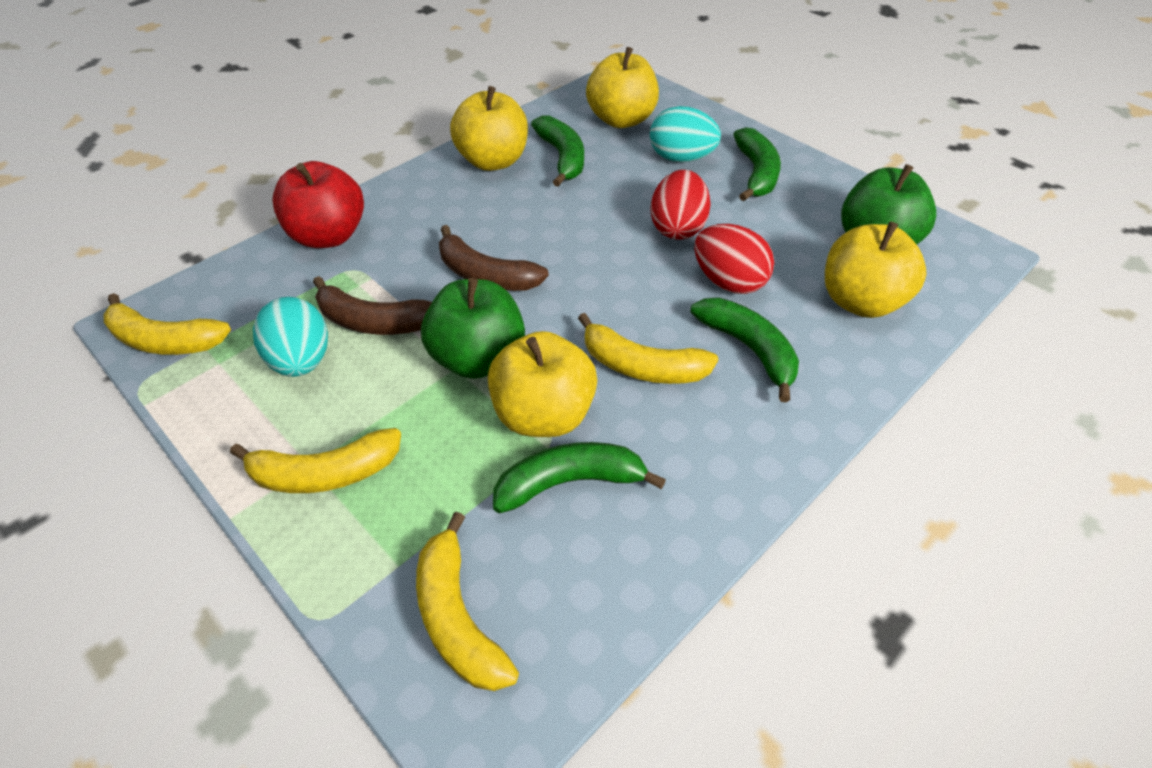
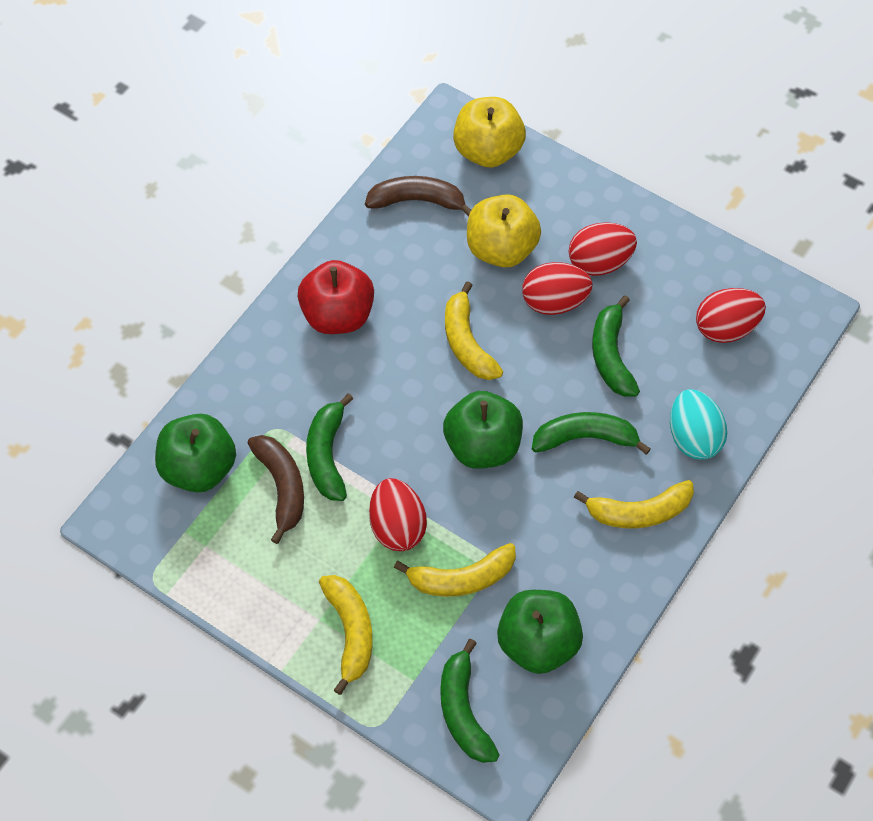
green apple: 2 -> 3
red egg: 2 -> 4
turquoise egg: 2 -> 1
yellow apple: 4 -> 2

